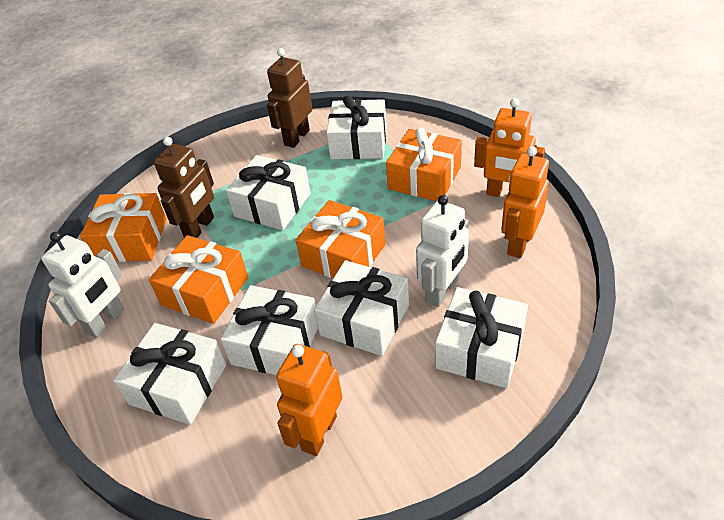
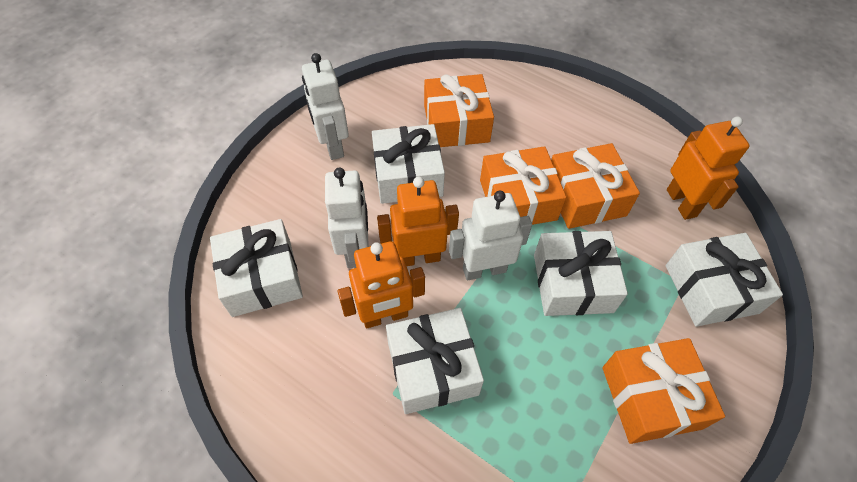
brown robot: 2 -> 0
white gift: 6 -> 5
white robot: 2 -> 3

